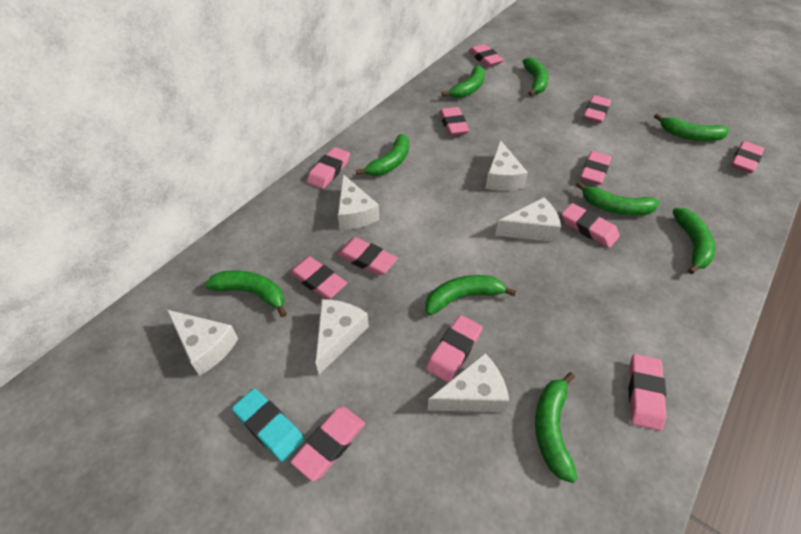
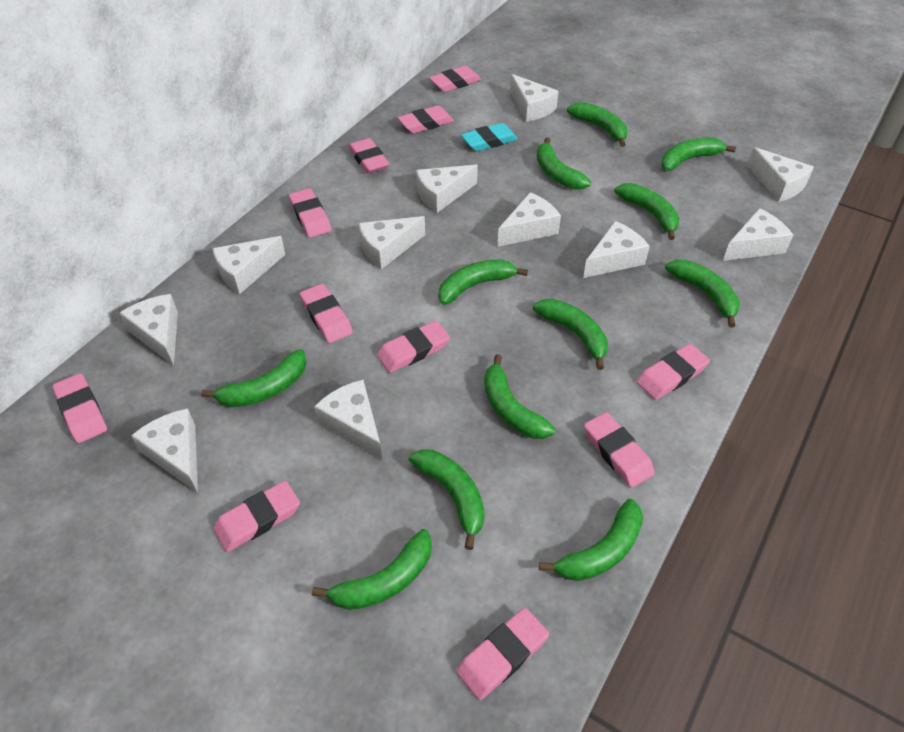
green banana: 9 -> 12
pink eraser: 12 -> 11
white cheese: 6 -> 11

